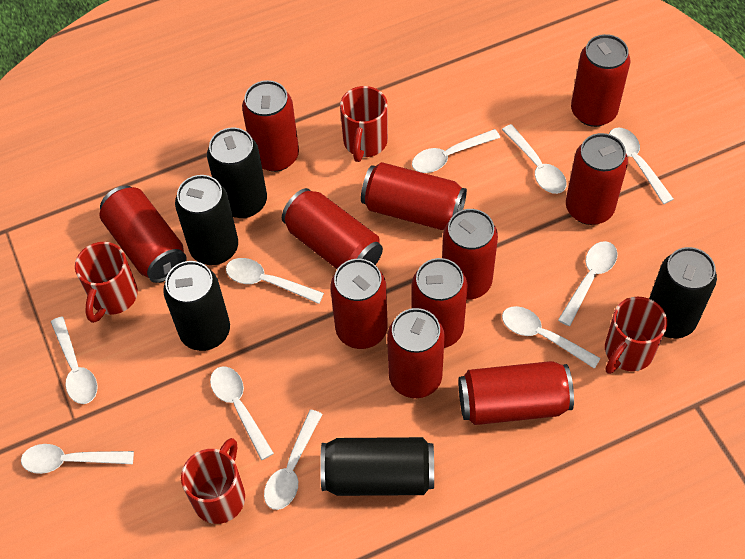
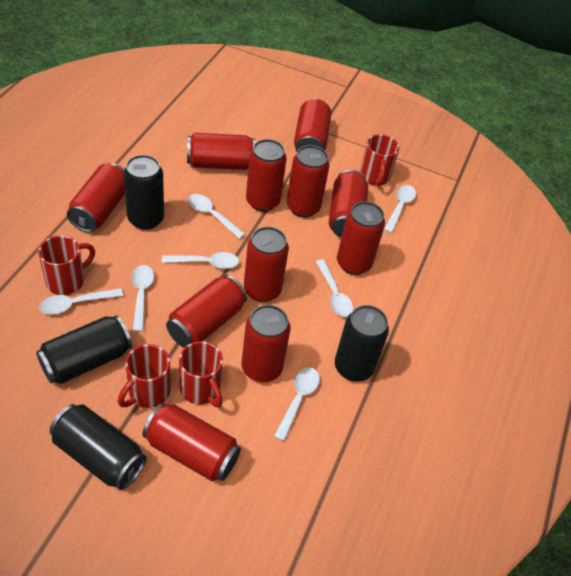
black can: 5 -> 4
white spoon: 10 -> 7

